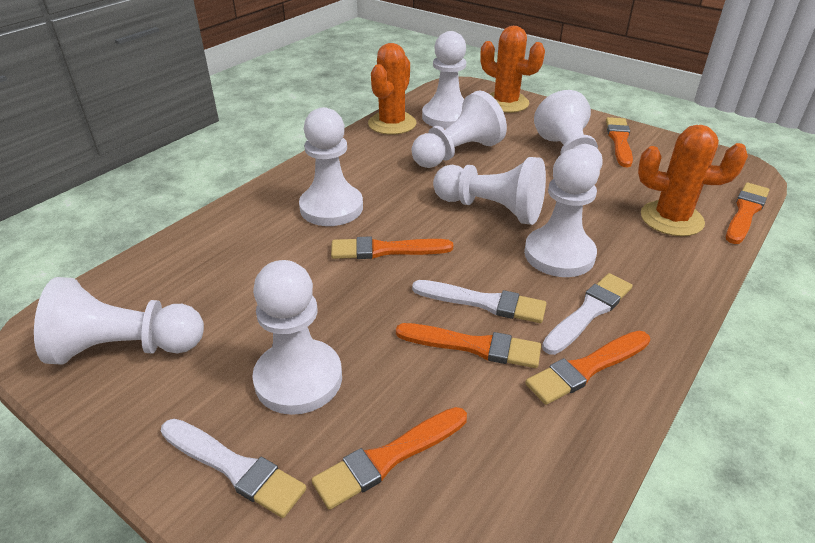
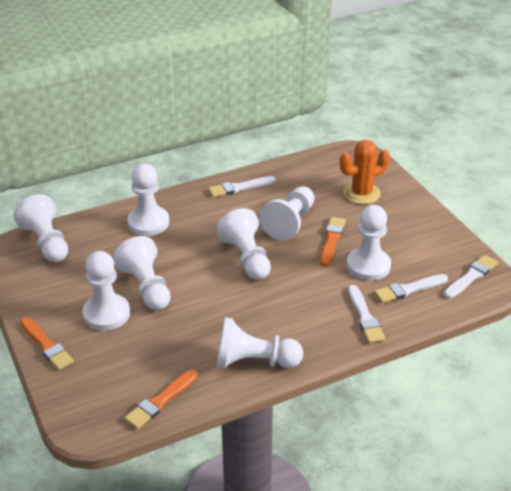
orange brush: 6 -> 3
orange cactus: 3 -> 1
white brush: 3 -> 4

